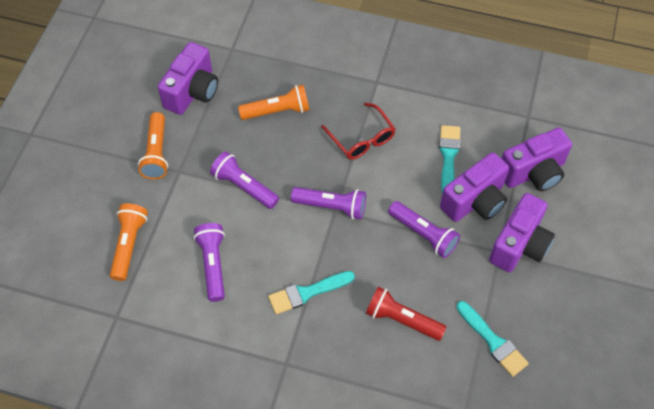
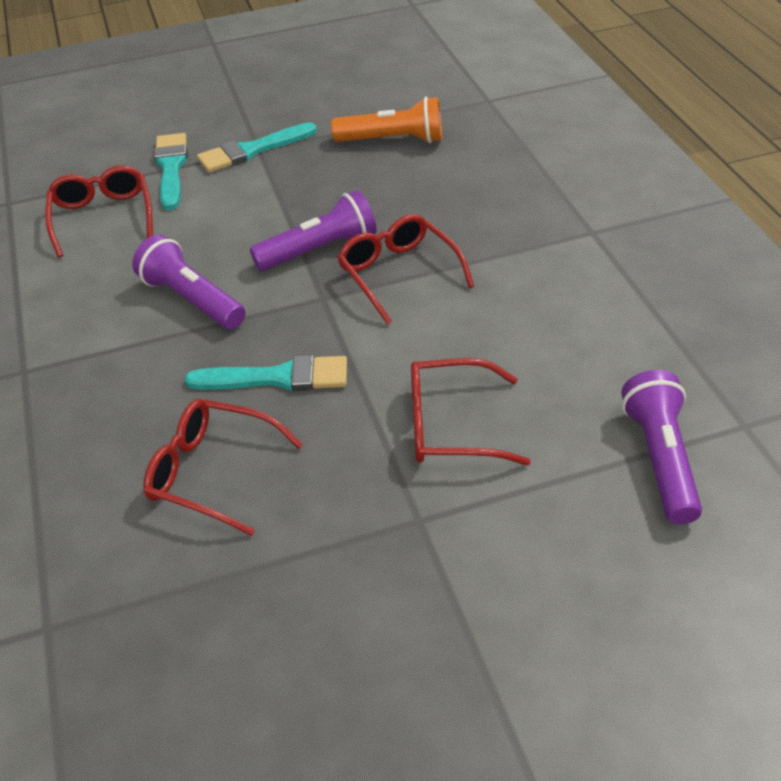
orange flashlight: 3 -> 1
purple camera: 4 -> 0
purple flashlight: 4 -> 3
red flashlight: 1 -> 0
red glasses: 1 -> 4

